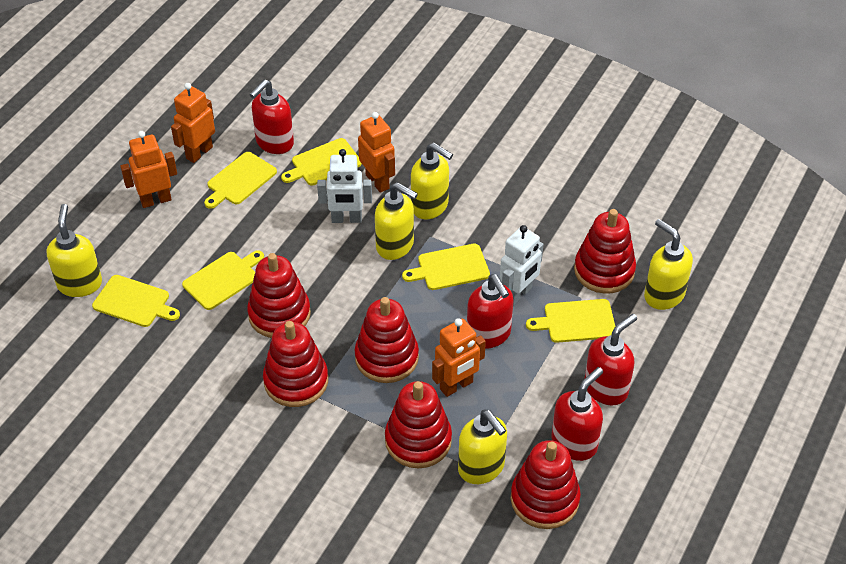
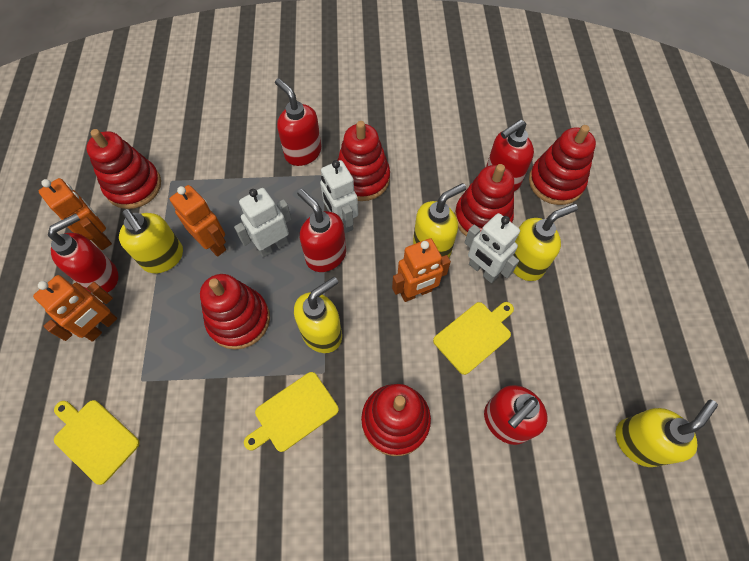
red soap dispenser: 4 -> 5
white robot: 2 -> 3
yellow cutting board: 6 -> 3

